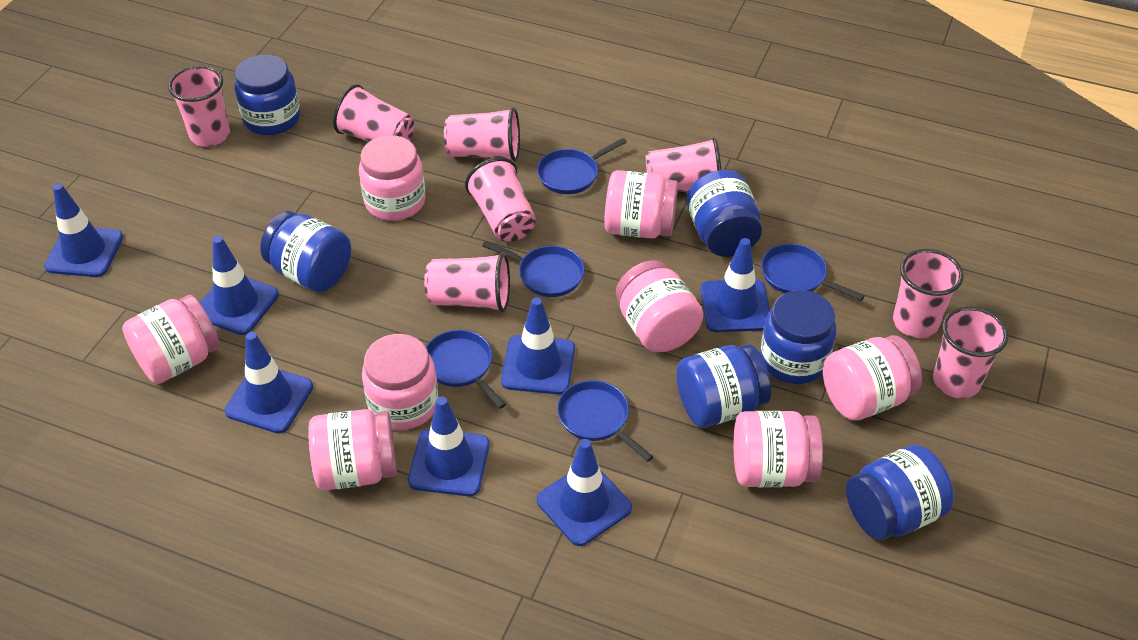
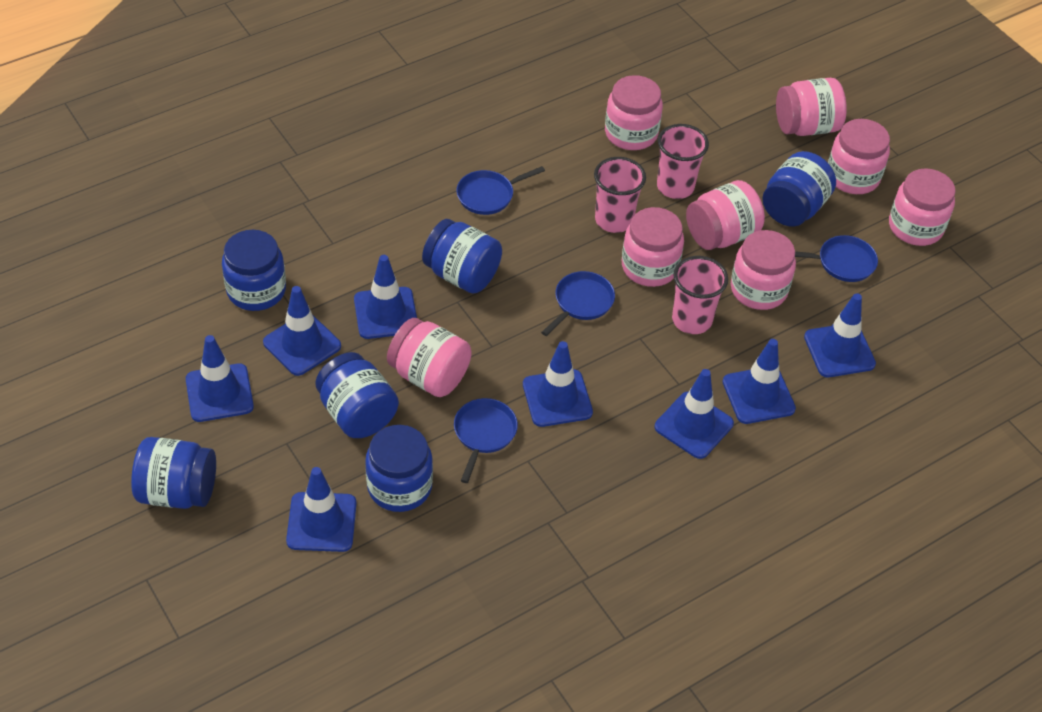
blue pan: 5 -> 4
blue traffic cone: 7 -> 8
pink cup: 8 -> 3

